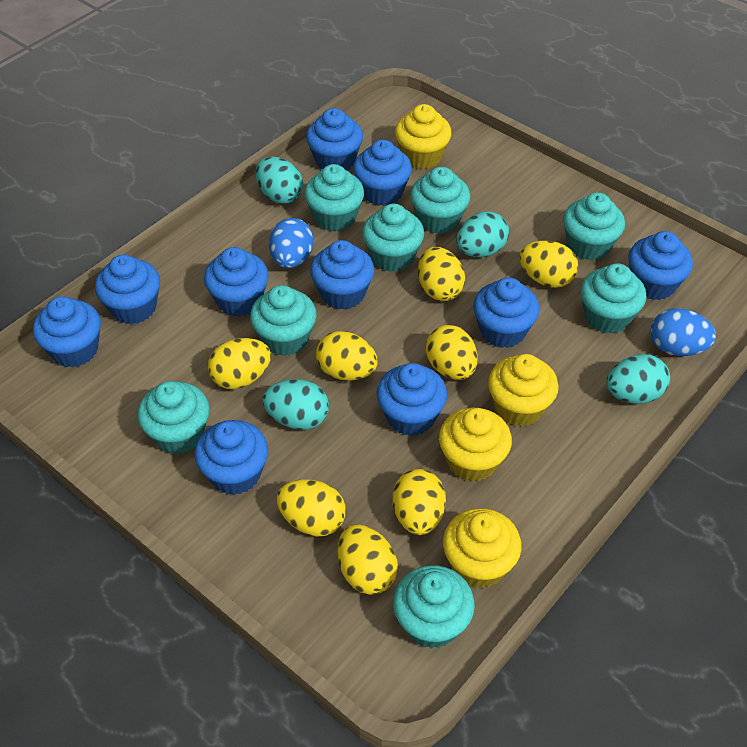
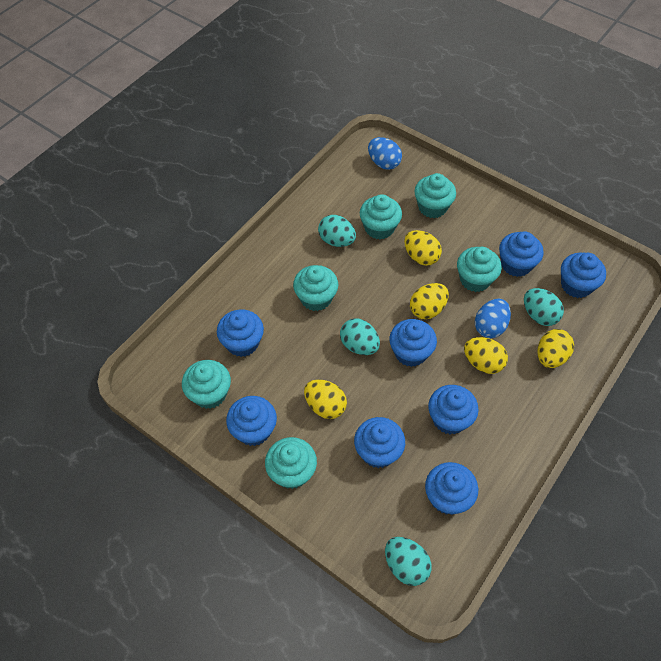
blue cupcake: 10 -> 8
turquoise cupcake: 8 -> 6
yellow cupcake: 4 -> 0
yellow egg: 8 -> 5

